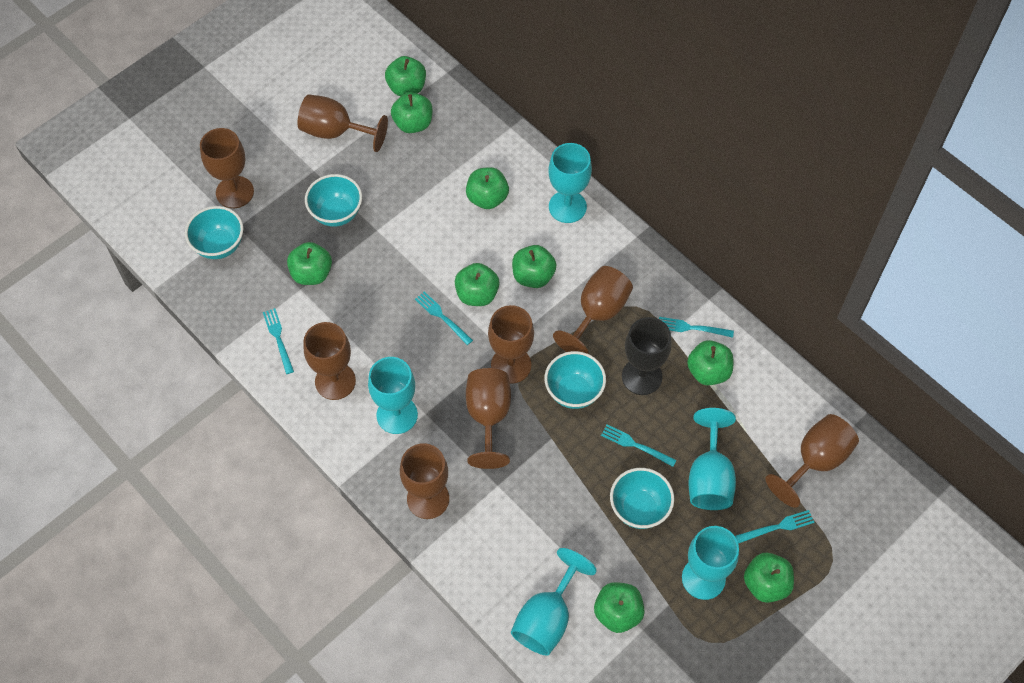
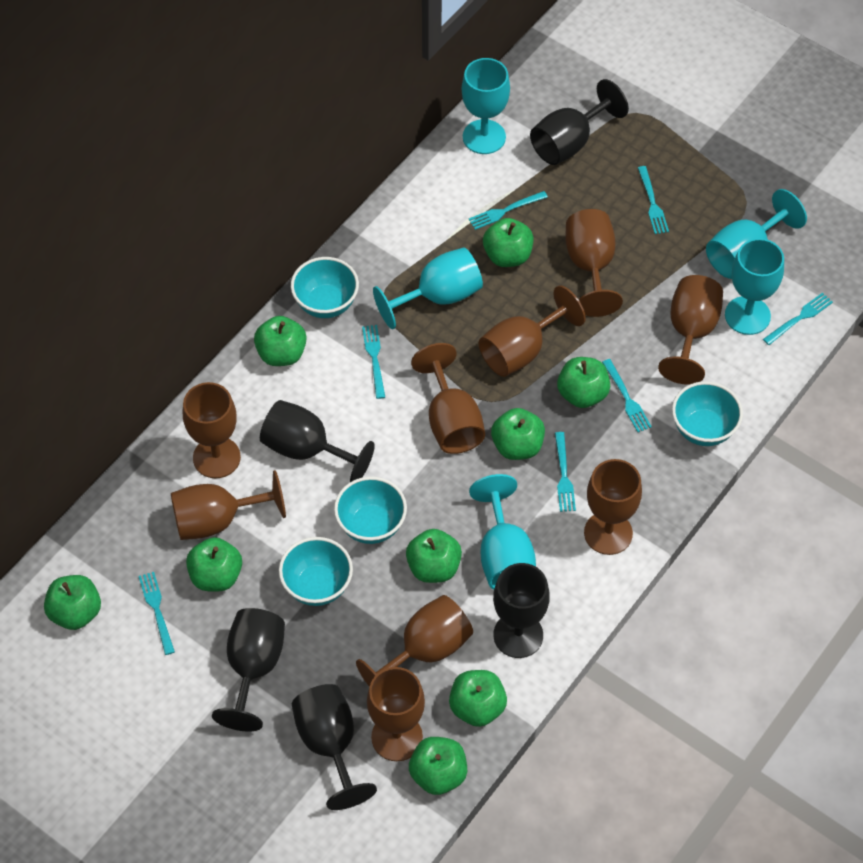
black goblet: 1 -> 5
brown goblet: 8 -> 9
turquoise fork: 5 -> 7

